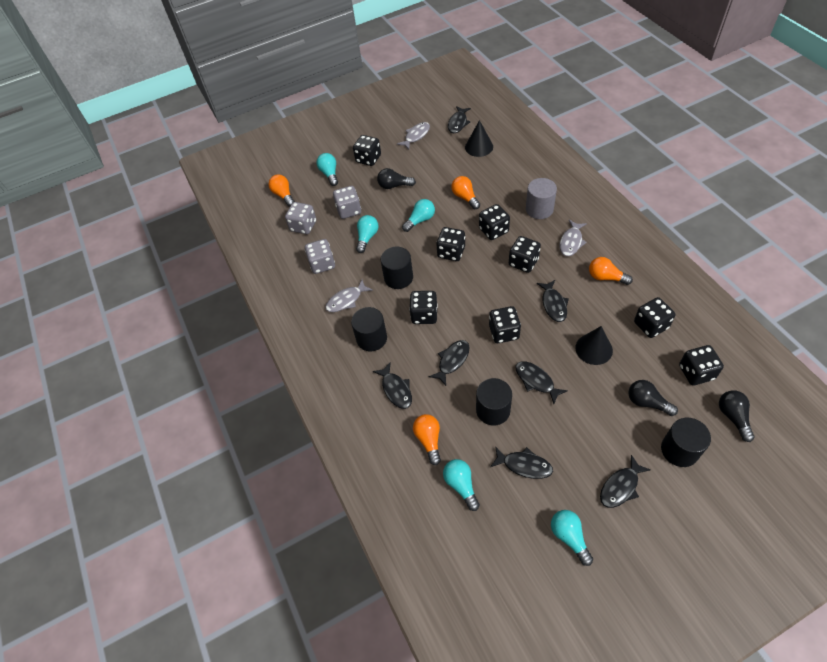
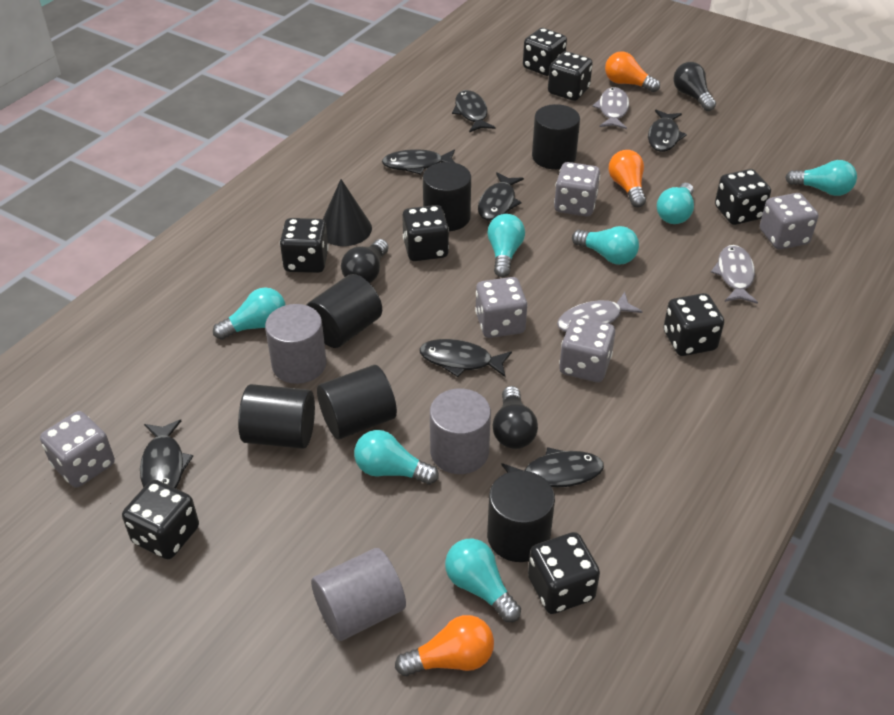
black cone: 2 -> 1
black cylinder: 4 -> 6
grey cylinder: 1 -> 3
grey dice: 3 -> 5
orange light bulb: 4 -> 3
turquoise light bulb: 5 -> 7

